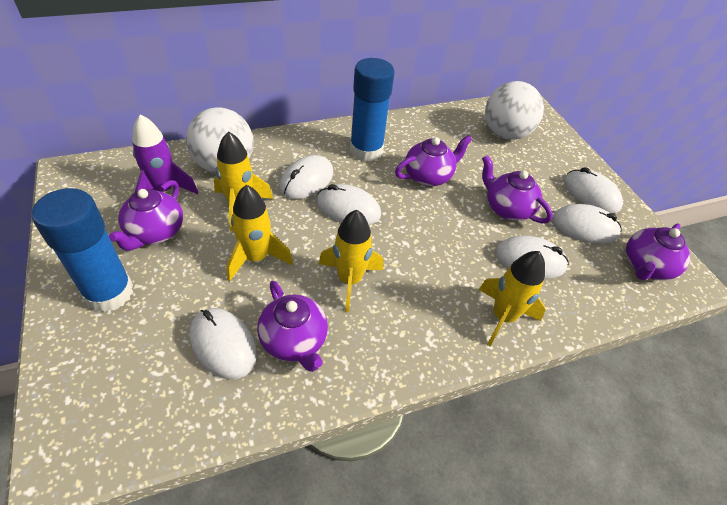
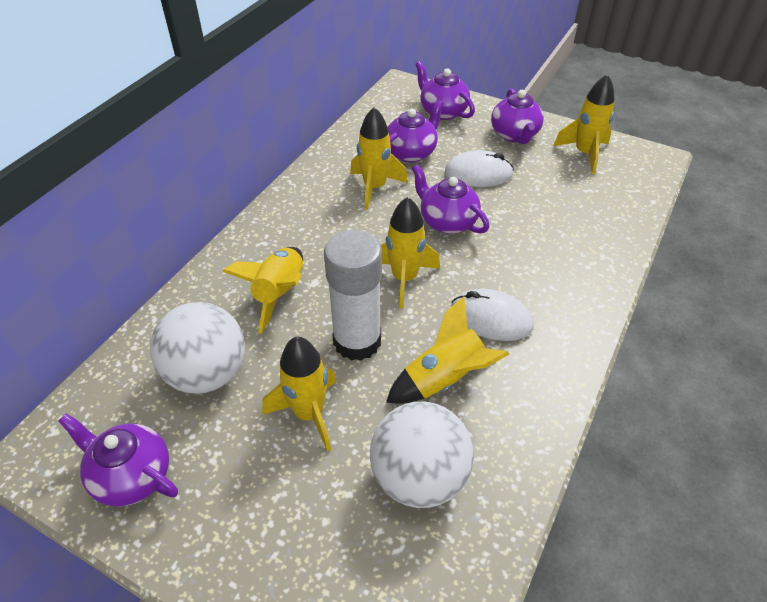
blue glue stick: 2 -> 0
purple rocket: 1 -> 0
white glue stick: 0 -> 1
white mouse: 6 -> 2
yellow rocket: 4 -> 6

